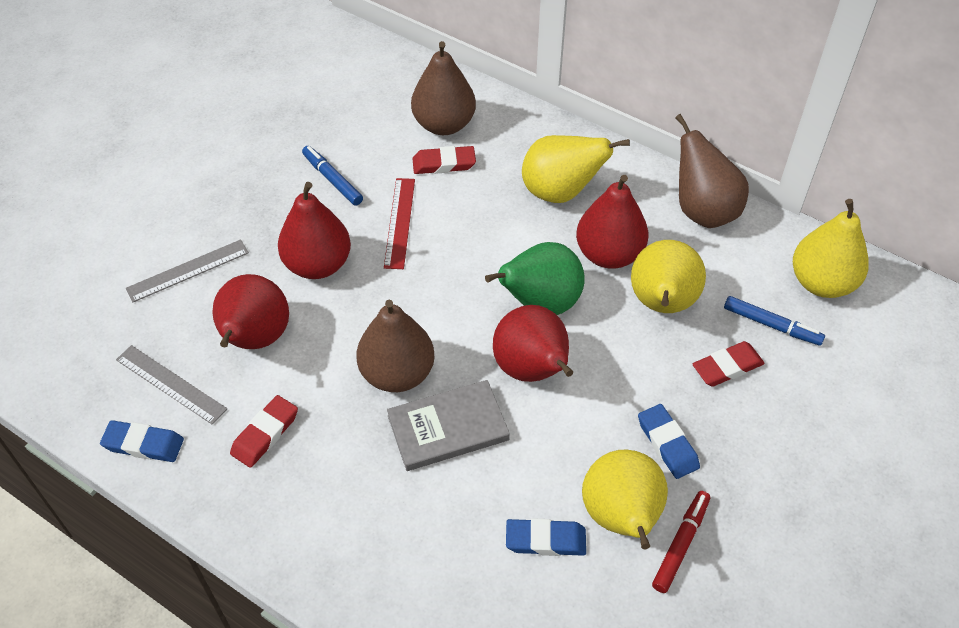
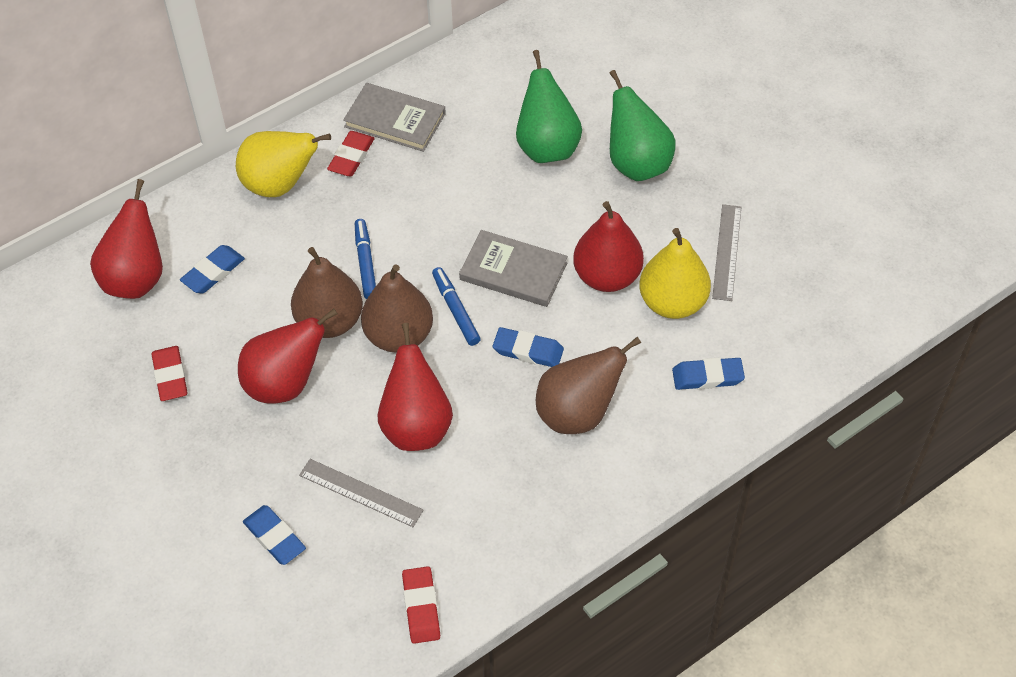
blue eraser: 3 -> 4
green pear: 1 -> 2
grey book: 1 -> 2
red marker: 1 -> 0
red ruler: 1 -> 0
yellow pear: 4 -> 2

